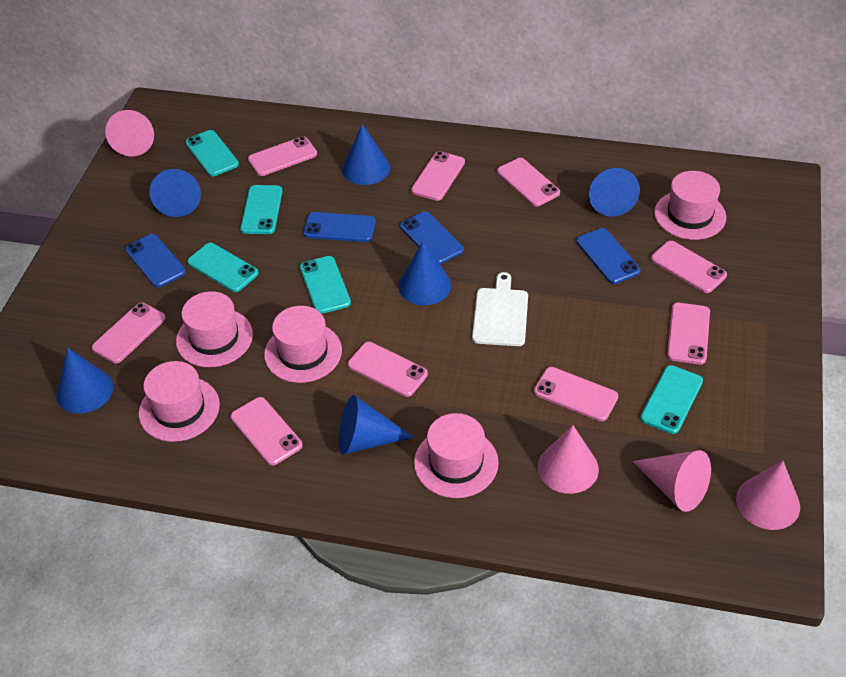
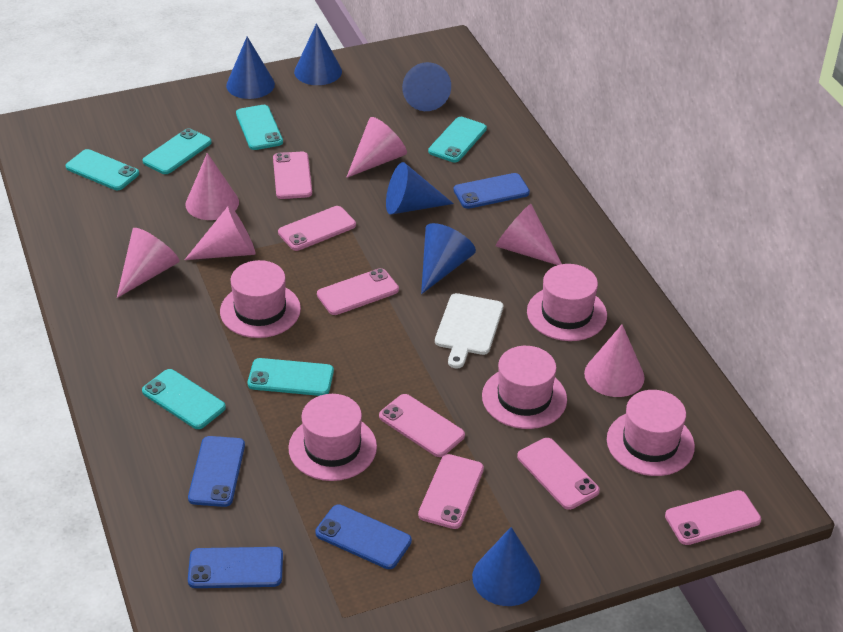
pink cone: 4 -> 6
pink phone: 9 -> 7
turquoise phone: 5 -> 6

